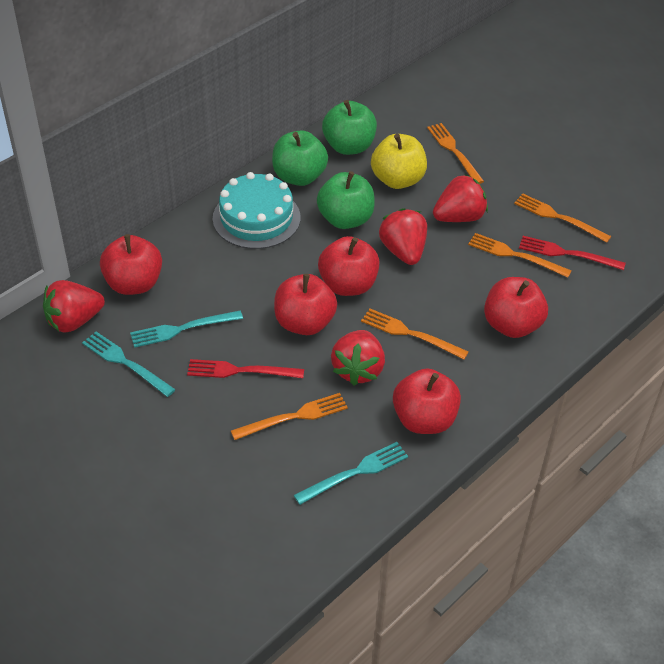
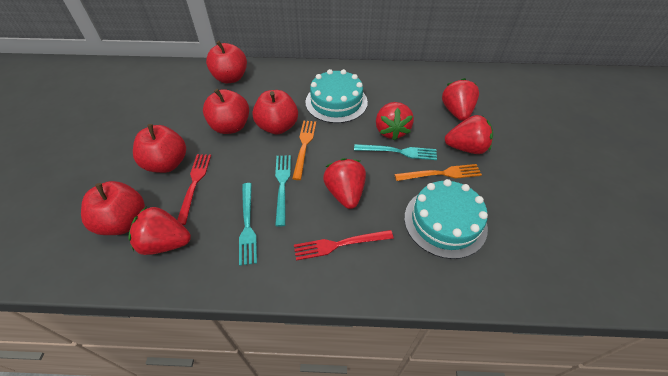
green apple: 3 -> 0
orange fork: 5 -> 2
red strawberry: 4 -> 5
turquoise cake: 1 -> 2
yellow apple: 1 -> 0

